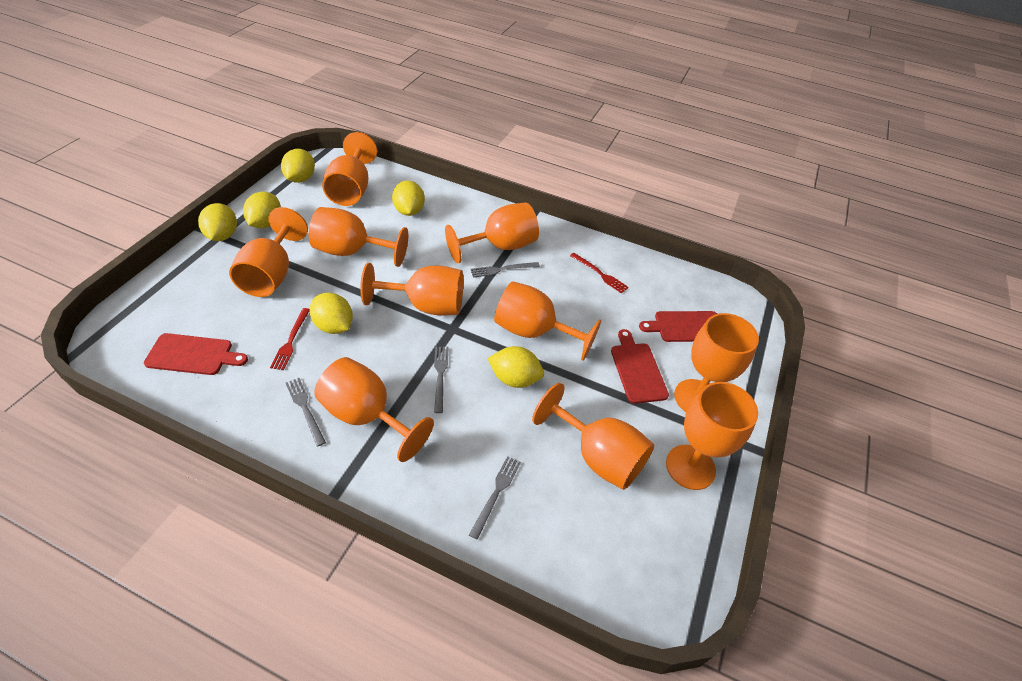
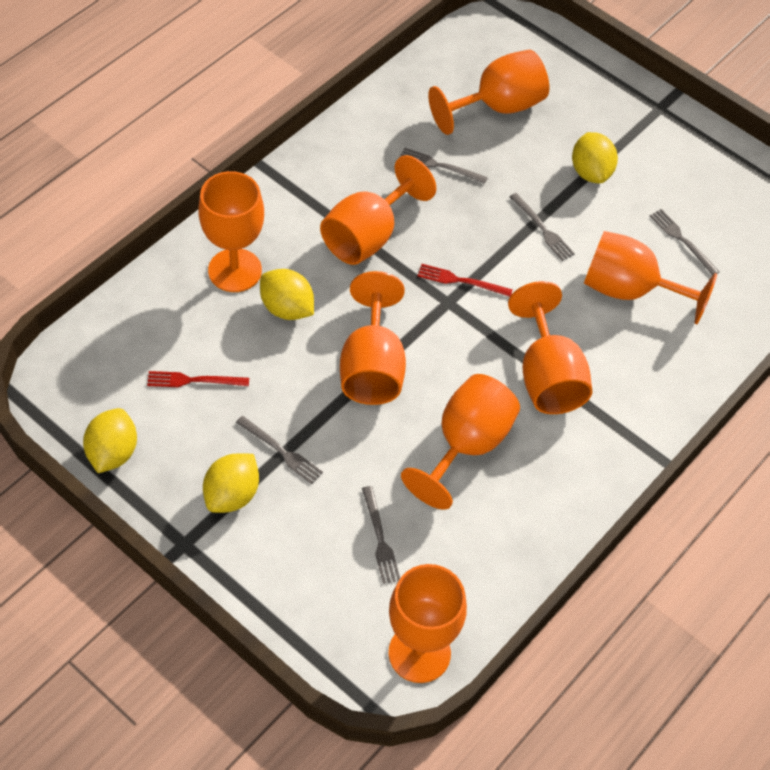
grey fork: 4 -> 5
orange goblet: 10 -> 8
red cutting board: 3 -> 0
yellow lemon: 6 -> 4

